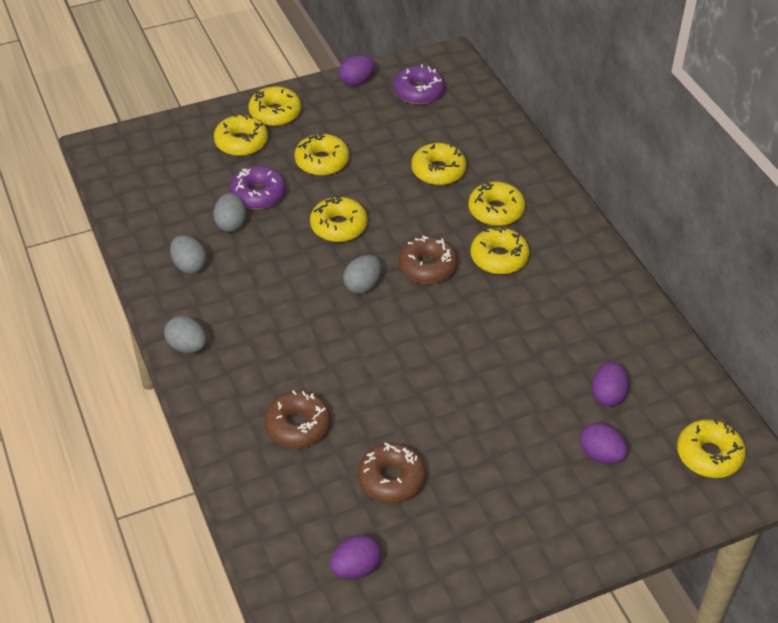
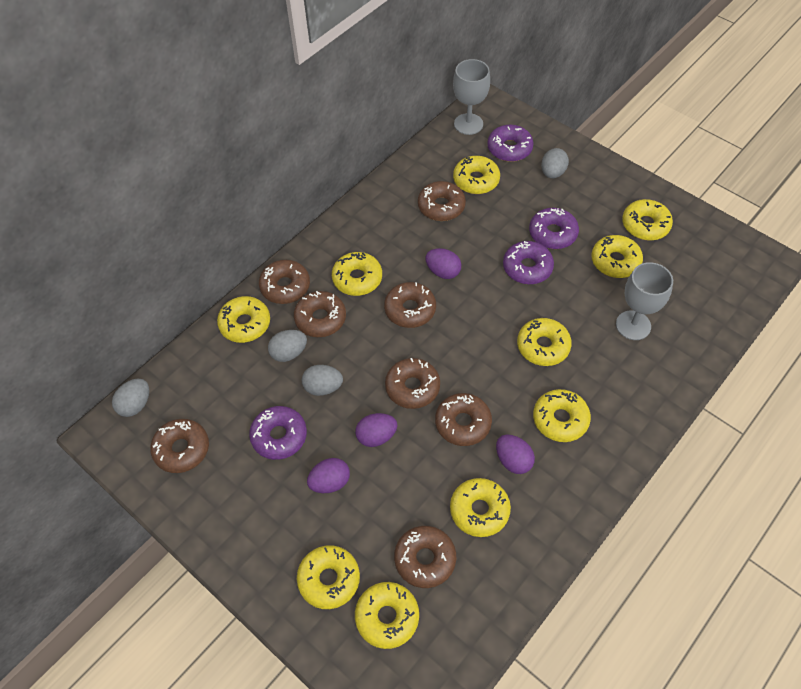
brown donut: 3 -> 8
grey goblet: 0 -> 2
purple donut: 2 -> 4
yellow donut: 8 -> 10

